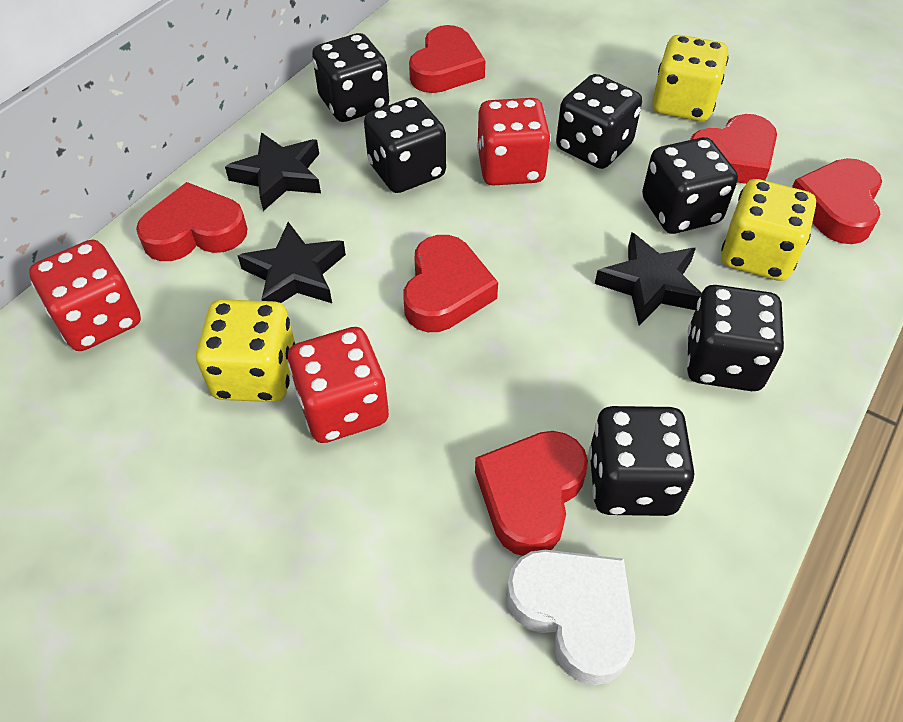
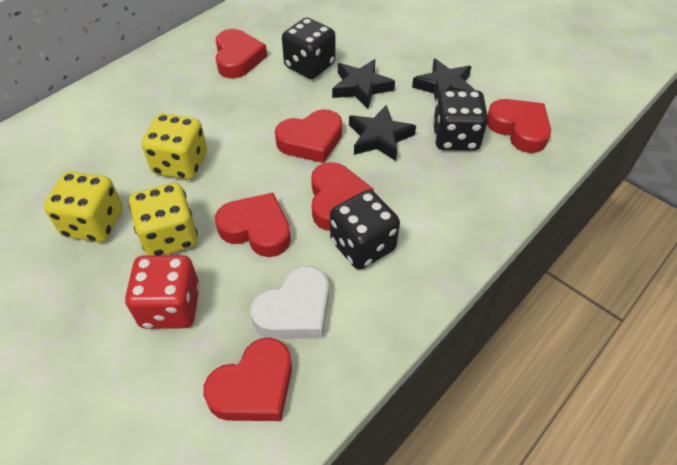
black dice: 6 -> 3
red dice: 3 -> 1

